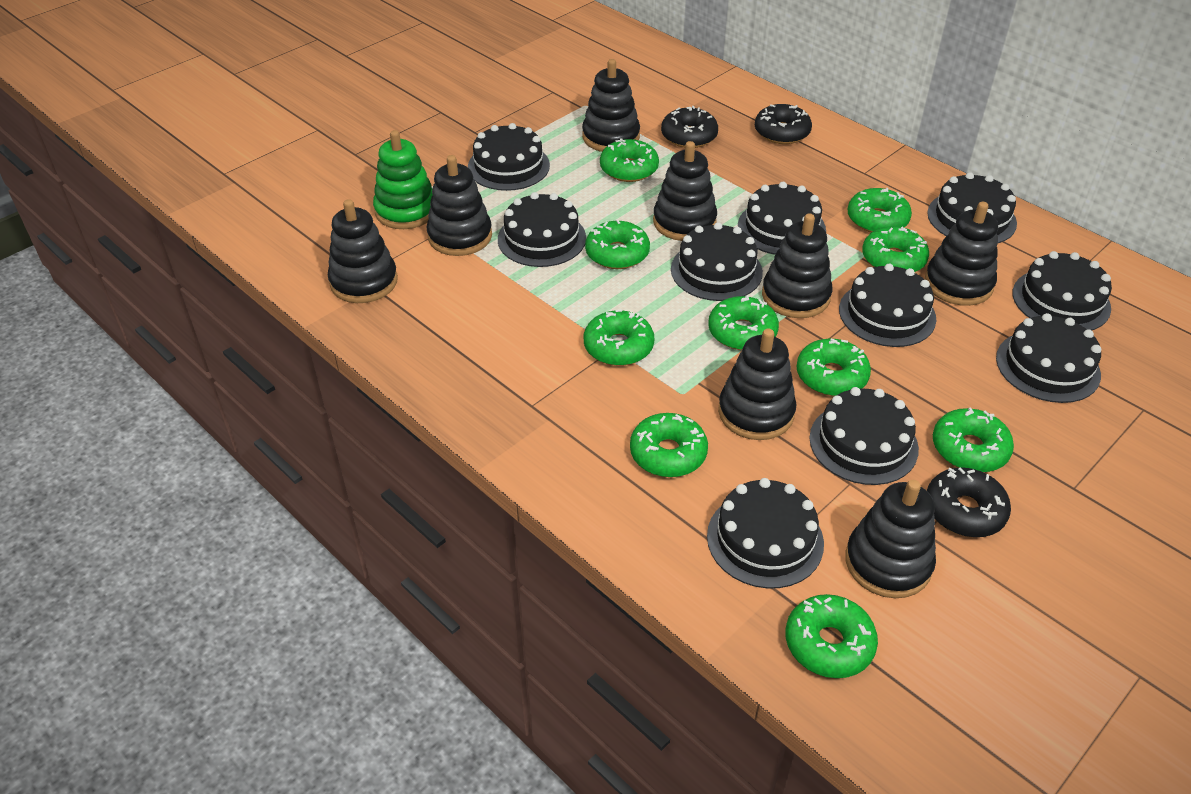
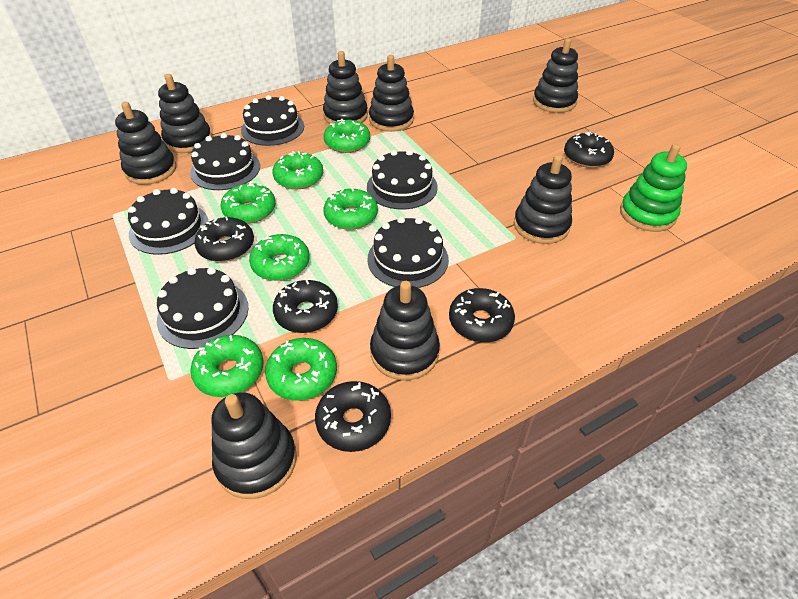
black cake: 10 -> 6
black donut: 3 -> 5
green donut: 10 -> 7

